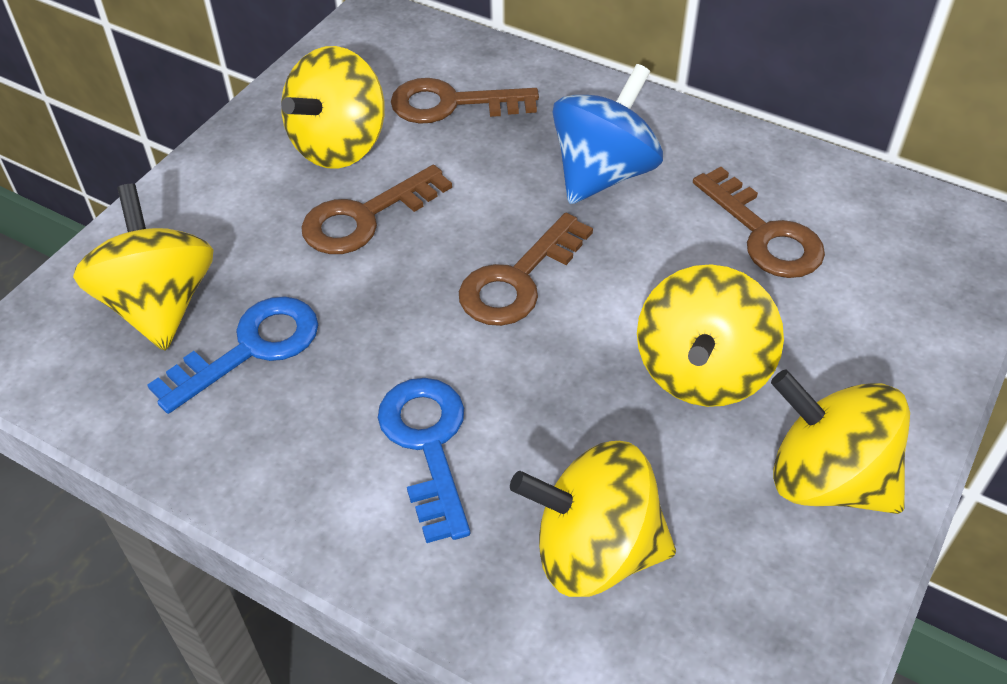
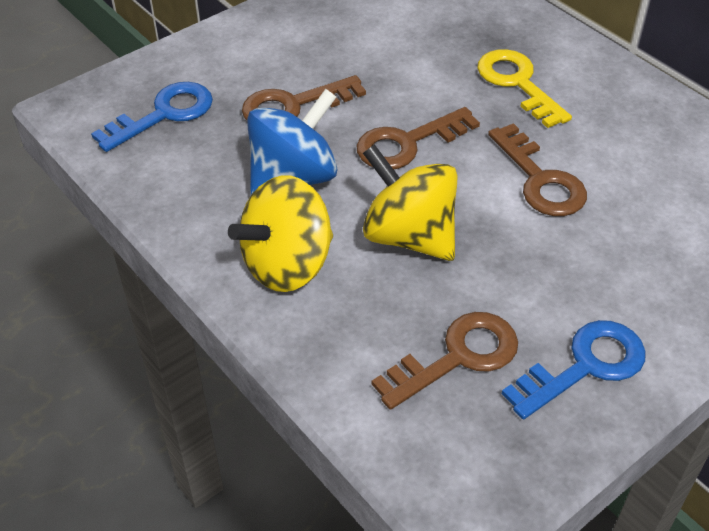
yellow key: 0 -> 1
yellow spinning top: 5 -> 2

